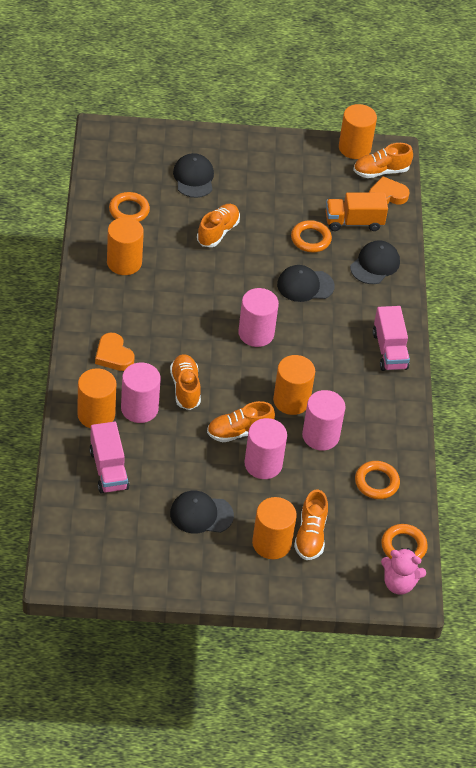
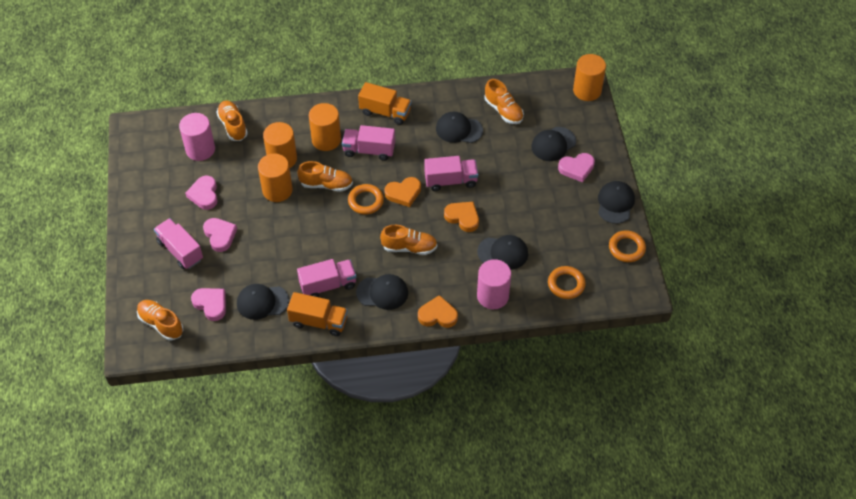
black cap: 4 -> 6
orange cylinder: 5 -> 4
orange heart: 2 -> 3
orange ring: 4 -> 3
orange truck: 1 -> 2
pink cylinder: 4 -> 2
pink heart: 0 -> 4
pink teddy bear: 1 -> 0
pink truck: 2 -> 4

